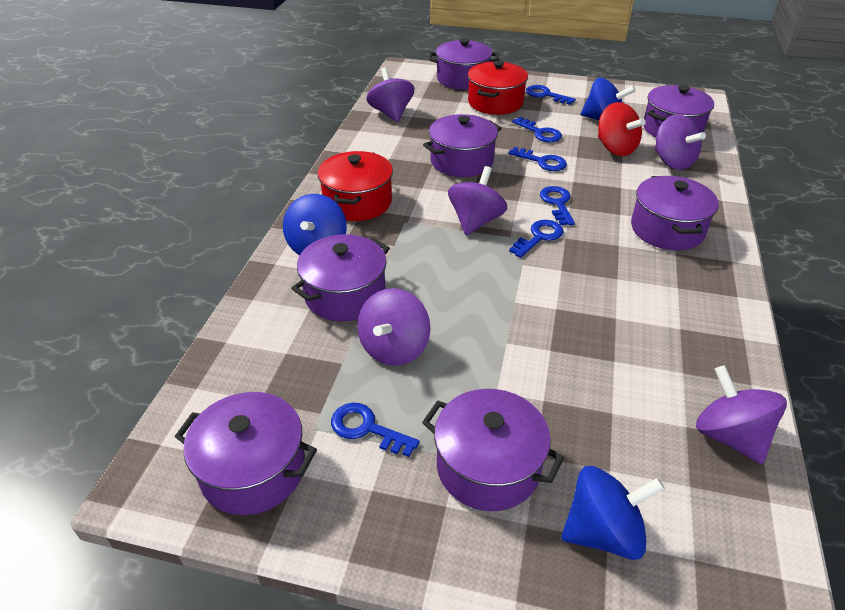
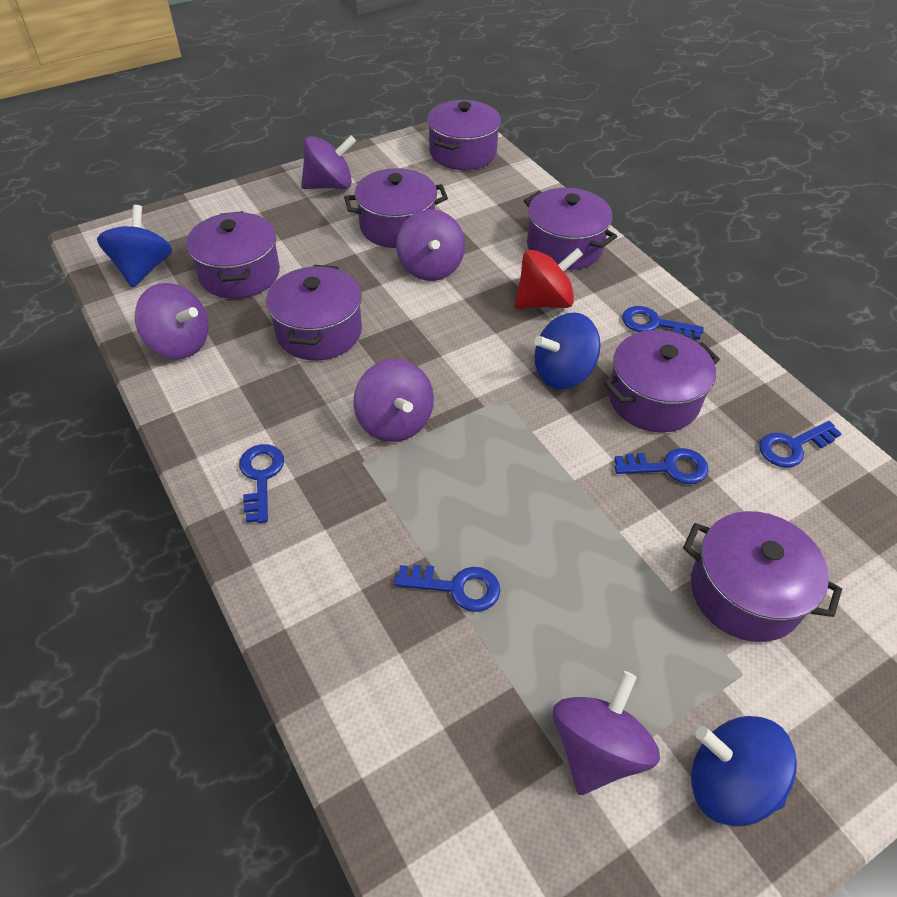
blue key: 6 -> 5
red pot: 2 -> 0

